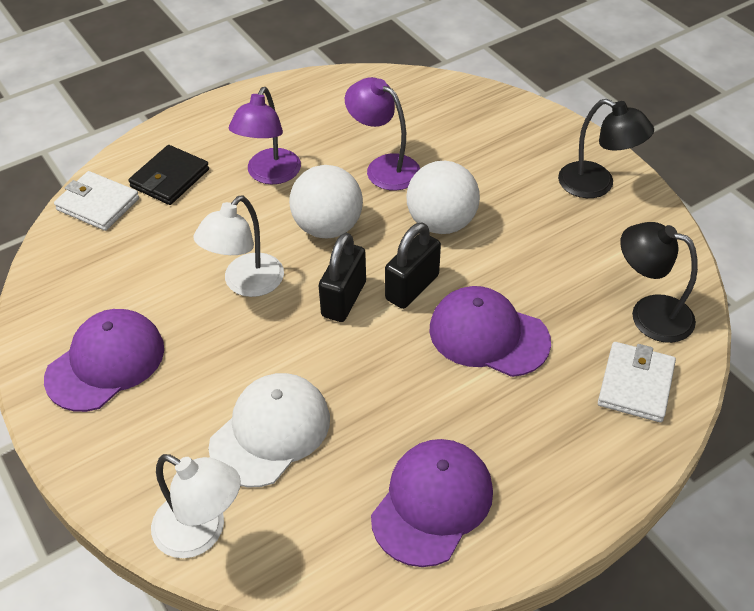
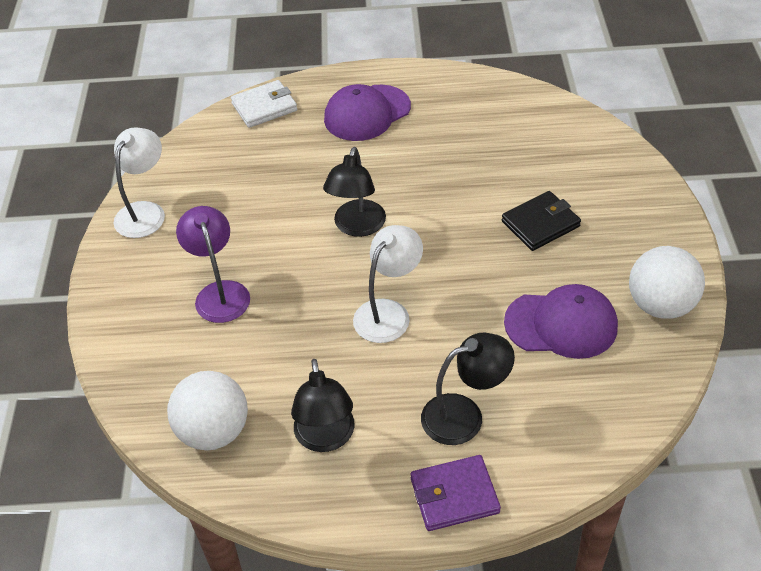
black lamp: 2 -> 3
black padlock: 2 -> 0
purple cap: 3 -> 2
purple lamp: 2 -> 1
purple wallet: 0 -> 1
white cap: 1 -> 0
white wallet: 2 -> 1

